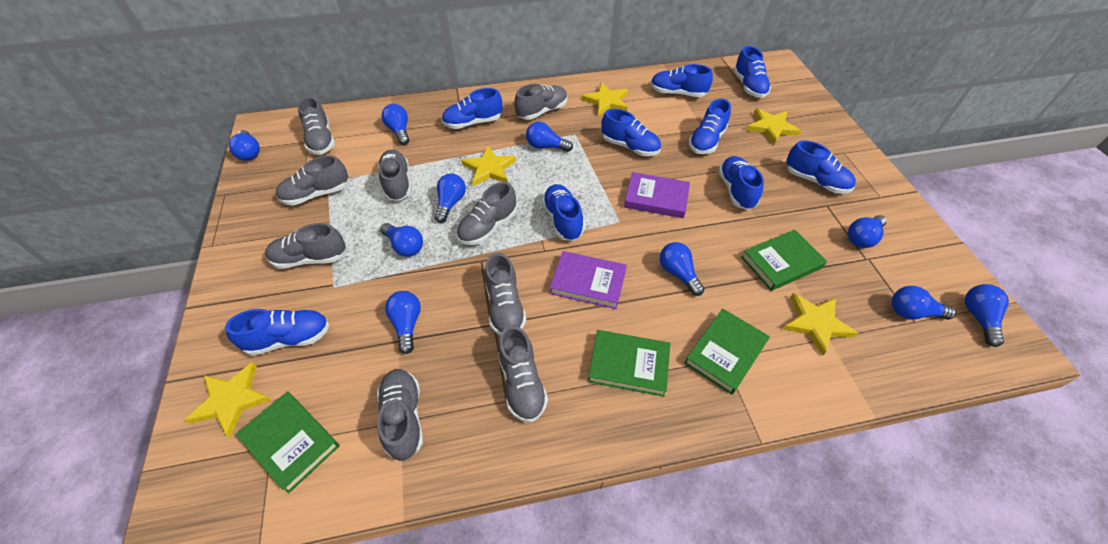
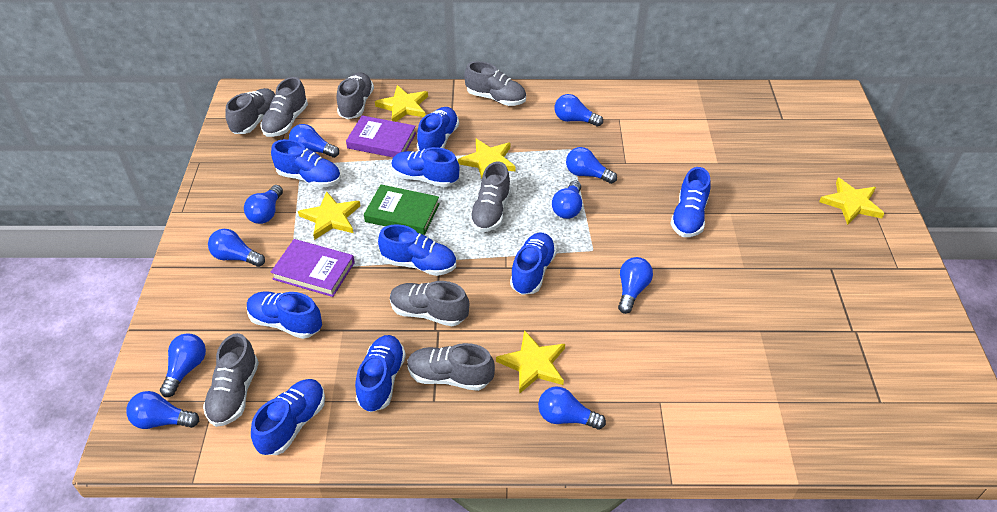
green book: 4 -> 1
grey shoe: 9 -> 8

